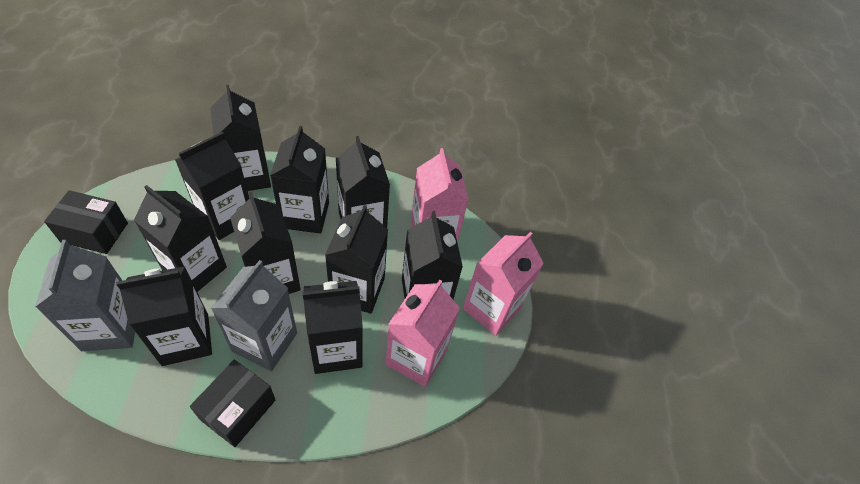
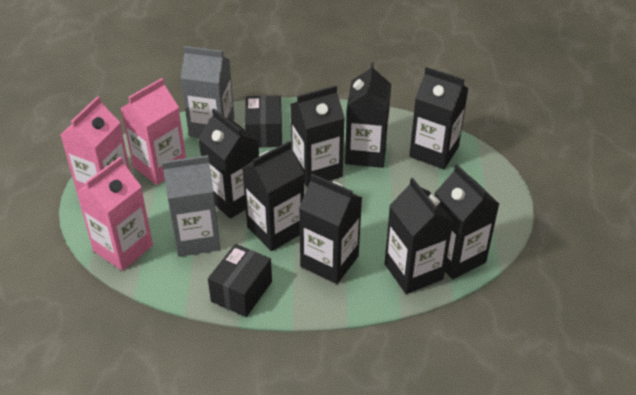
black carton: 10 -> 8

